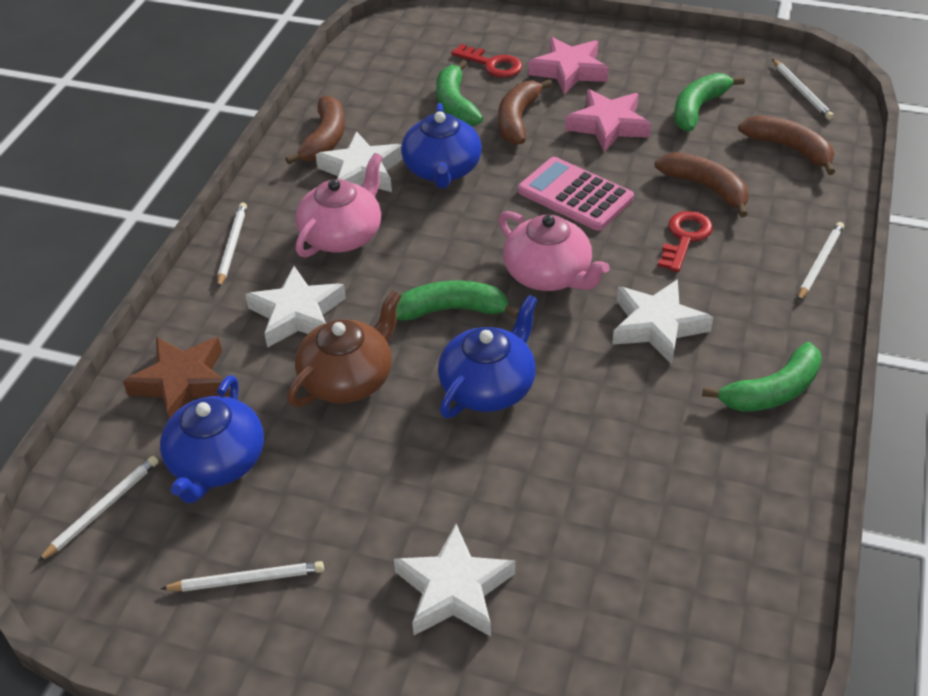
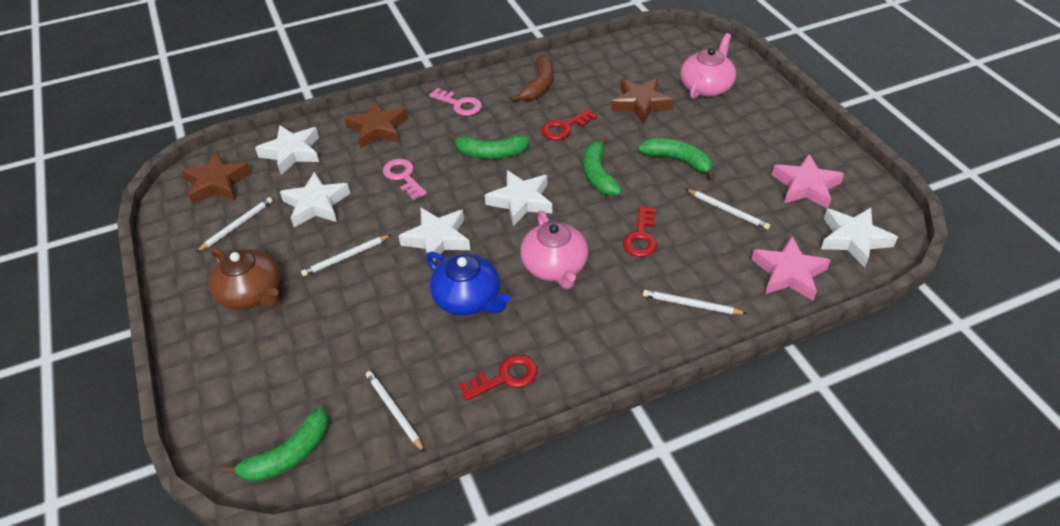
blue teapot: 3 -> 1
brown banana: 4 -> 1
brown star: 1 -> 3
pink calculator: 1 -> 0
pink key: 0 -> 2
red key: 2 -> 3
white star: 4 -> 5

